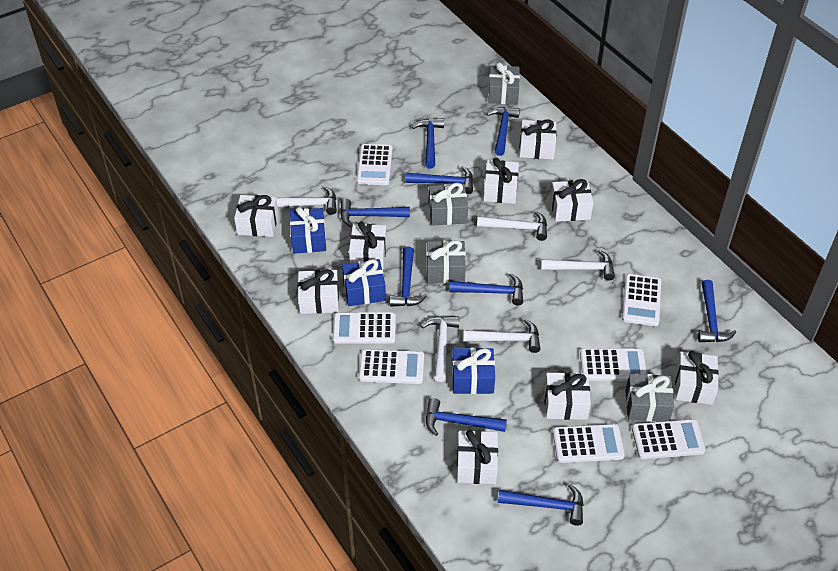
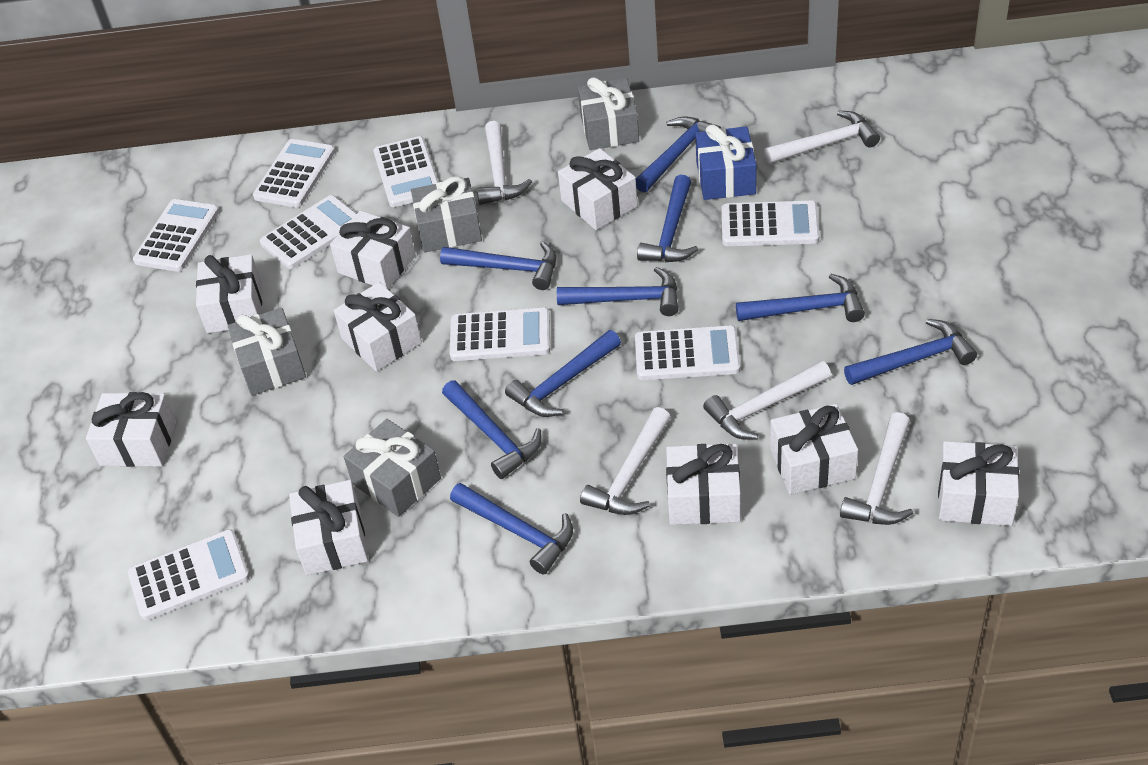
blue gift: 3 -> 1
white calculator: 7 -> 8

